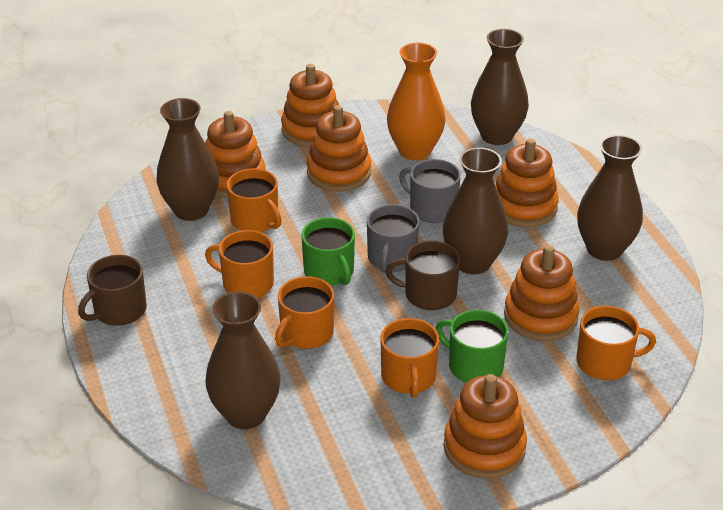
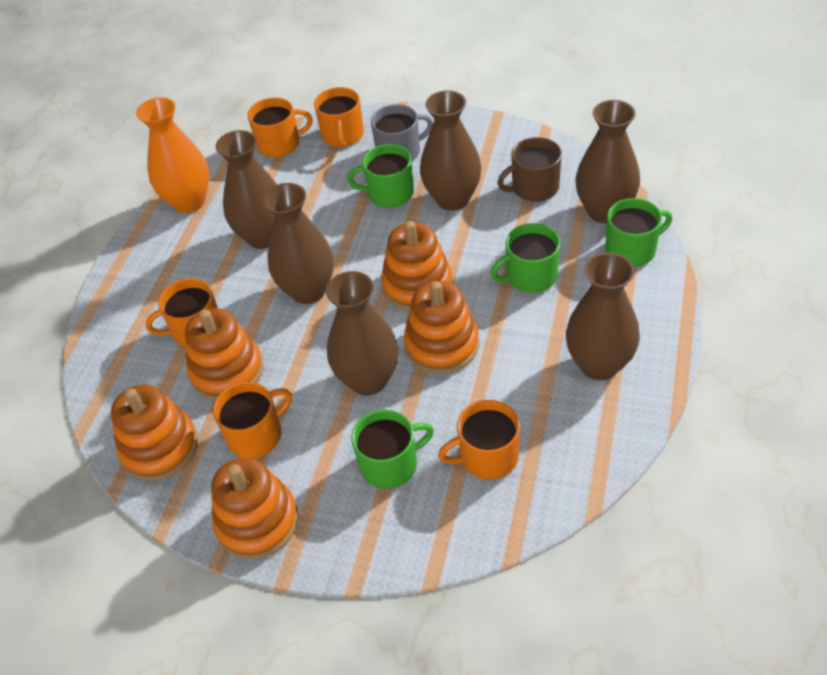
brown mug: 2 -> 1
brown vase: 5 -> 6
green mug: 2 -> 4
grey mug: 2 -> 1
orange stacking toy: 6 -> 5

